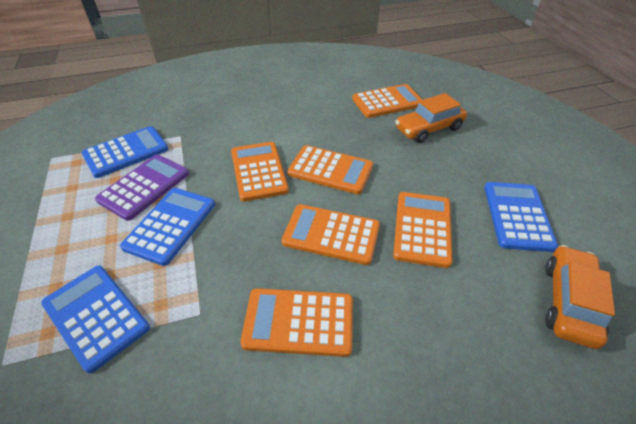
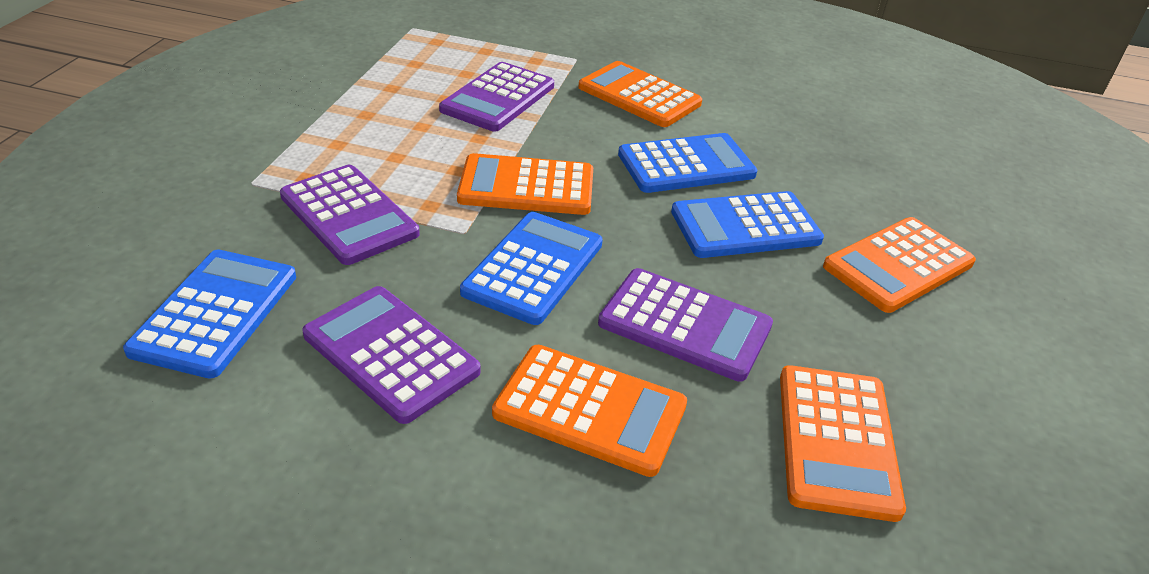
orange calculator: 6 -> 5
orange car: 2 -> 0
purple calculator: 1 -> 4

